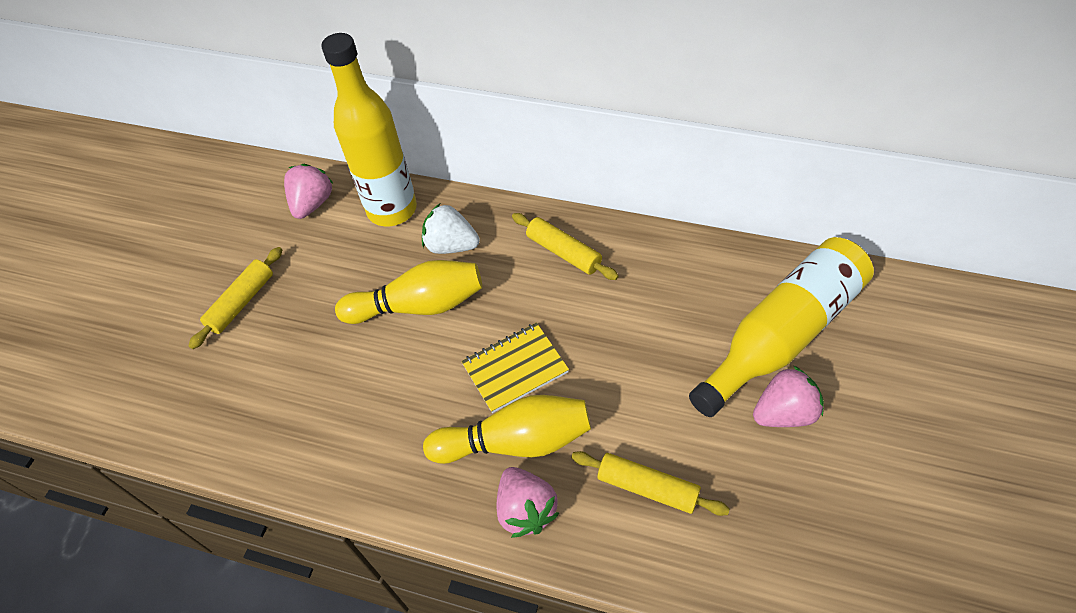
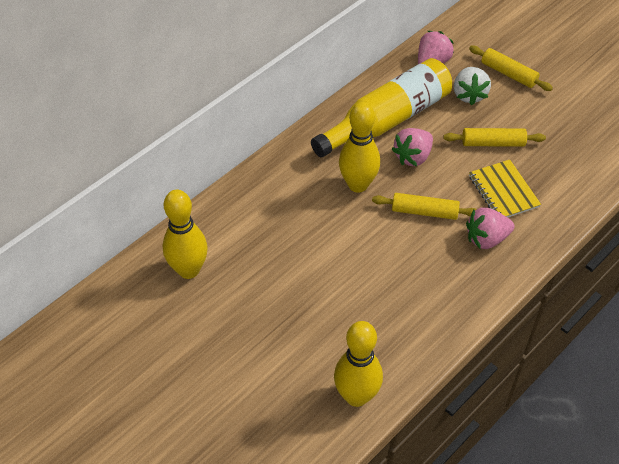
yellow bottle: 2 -> 1
yellow bowling pin: 2 -> 3

